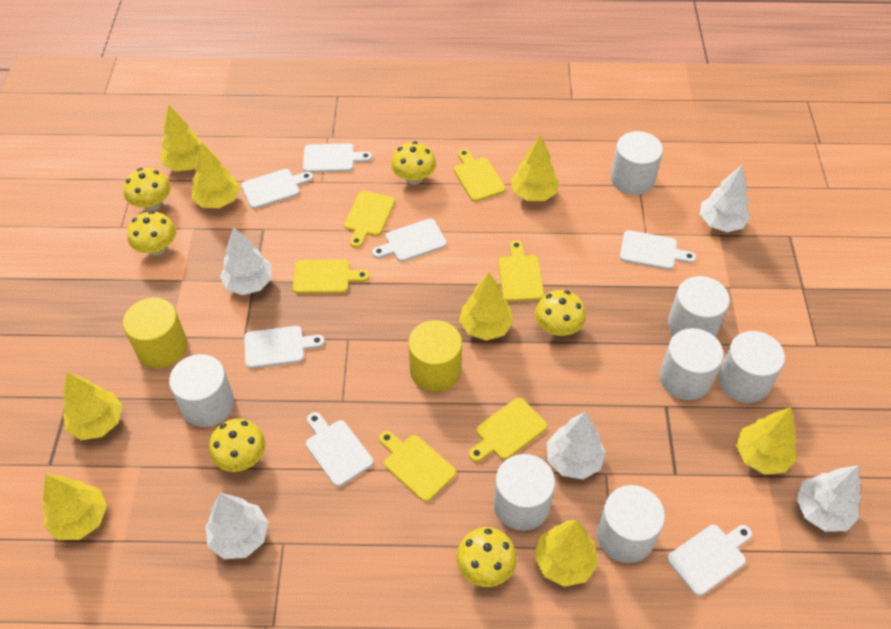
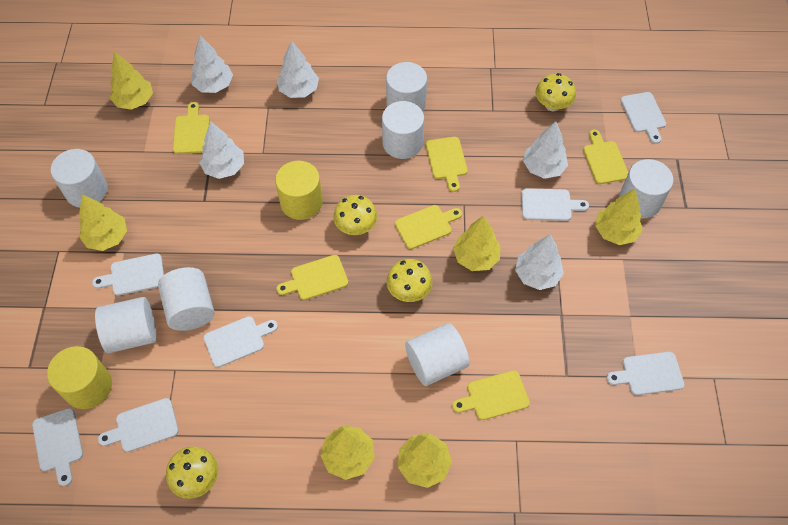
yellow mushroom: 6 -> 4
yellow tree: 8 -> 6

